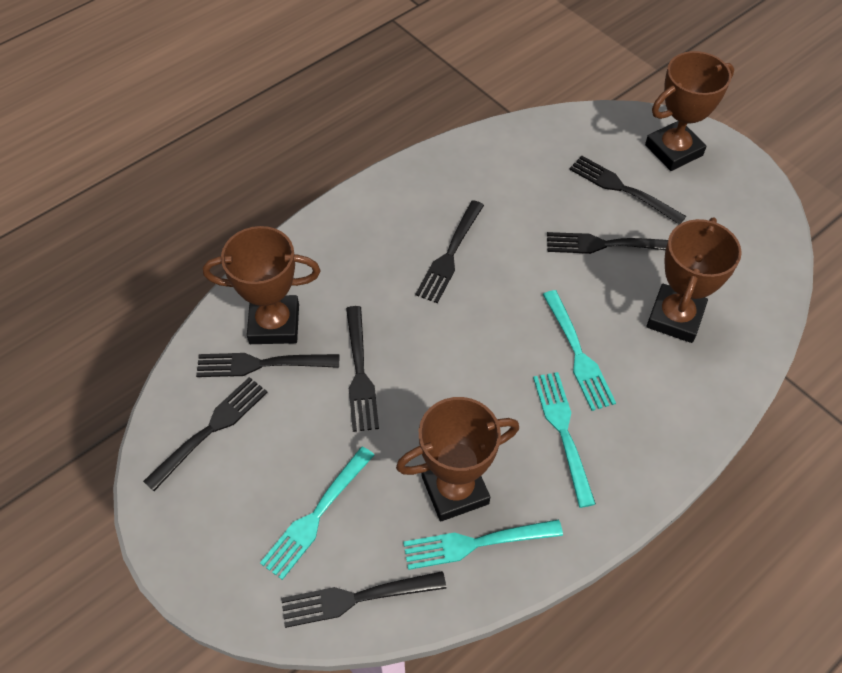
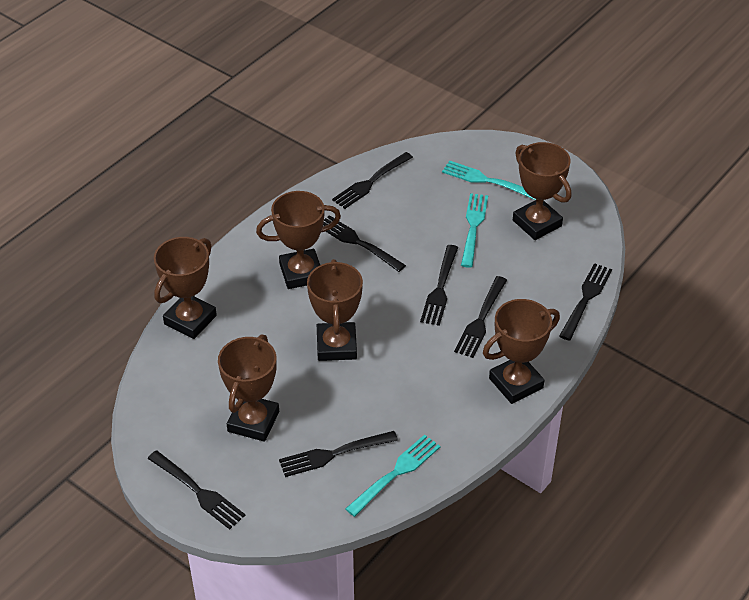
brown trophy: 4 -> 6
turquoise fork: 4 -> 3

